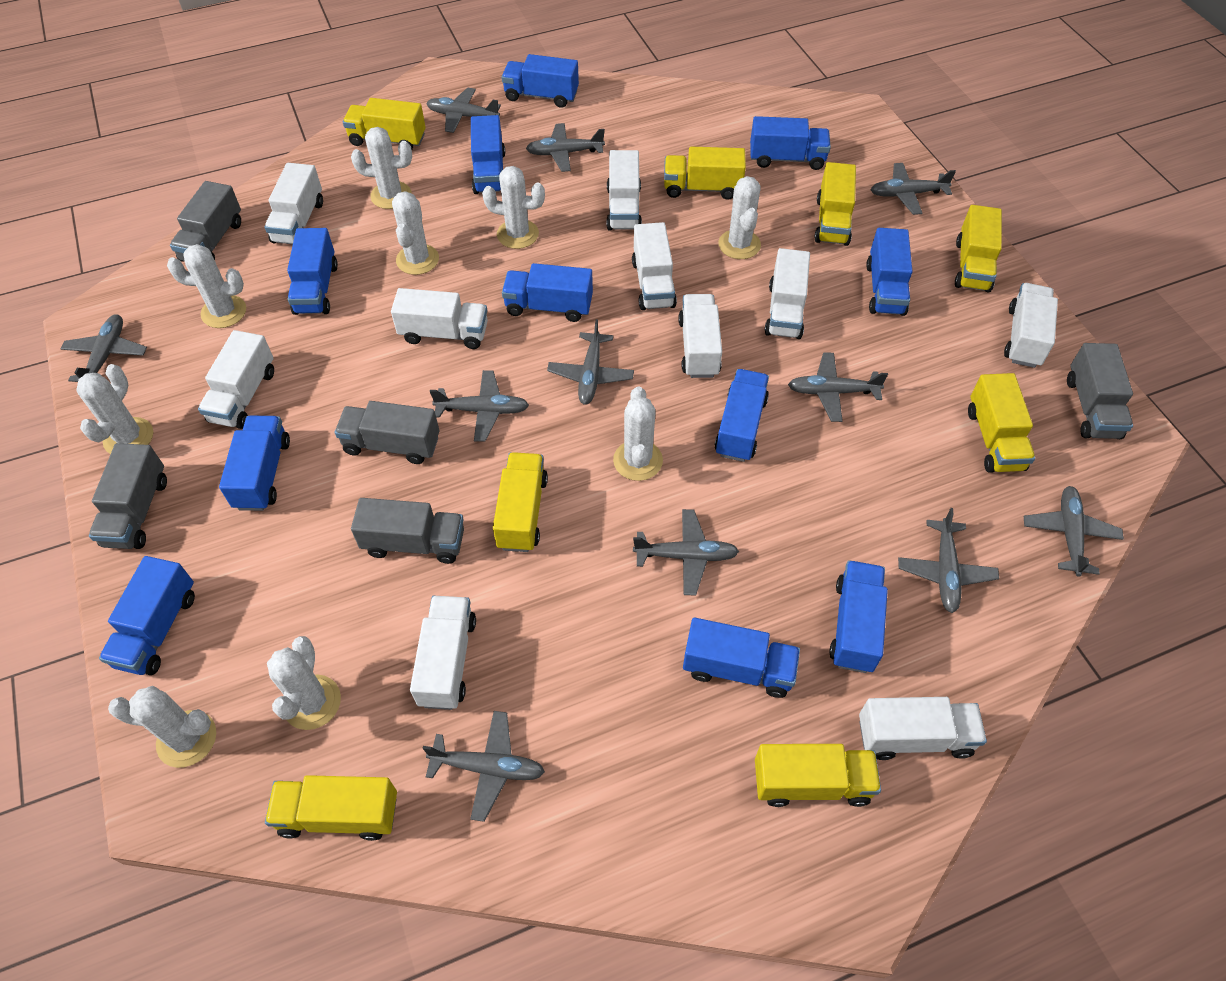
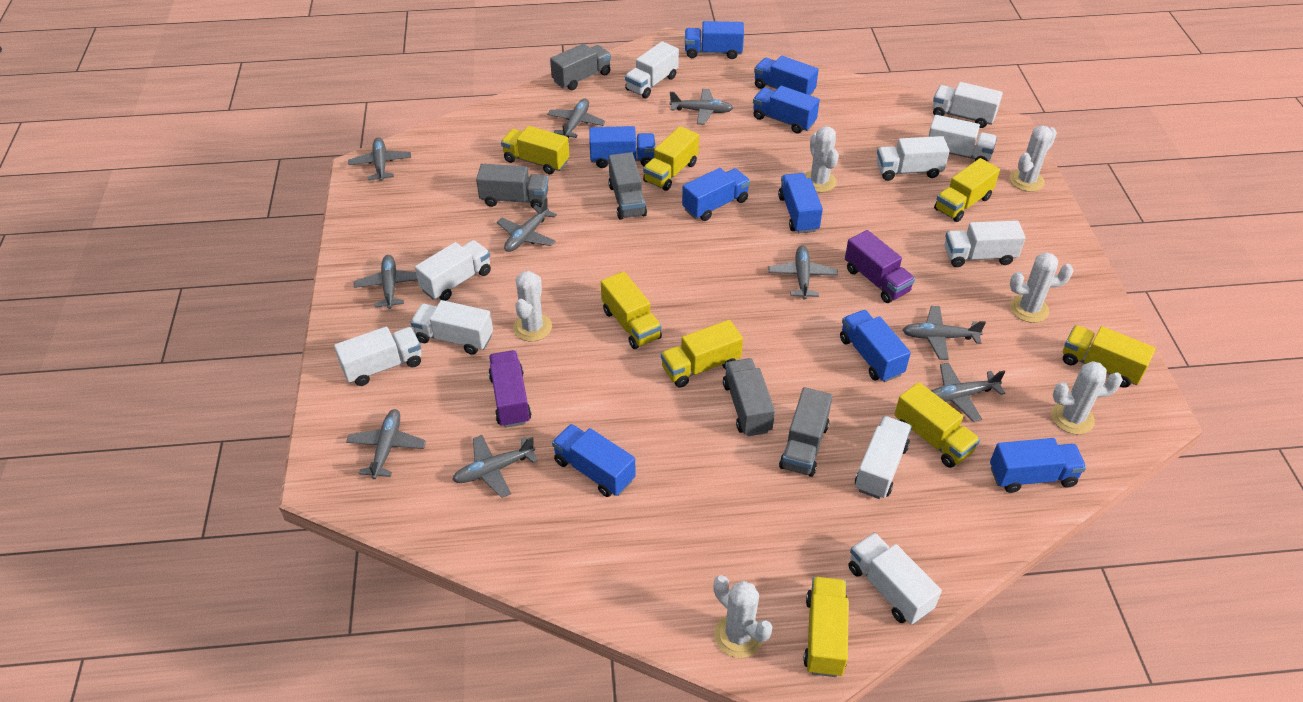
blue truck: 11 -> 9
grey plane: 11 -> 10
purple truck: 0 -> 2
white cactus: 9 -> 6

